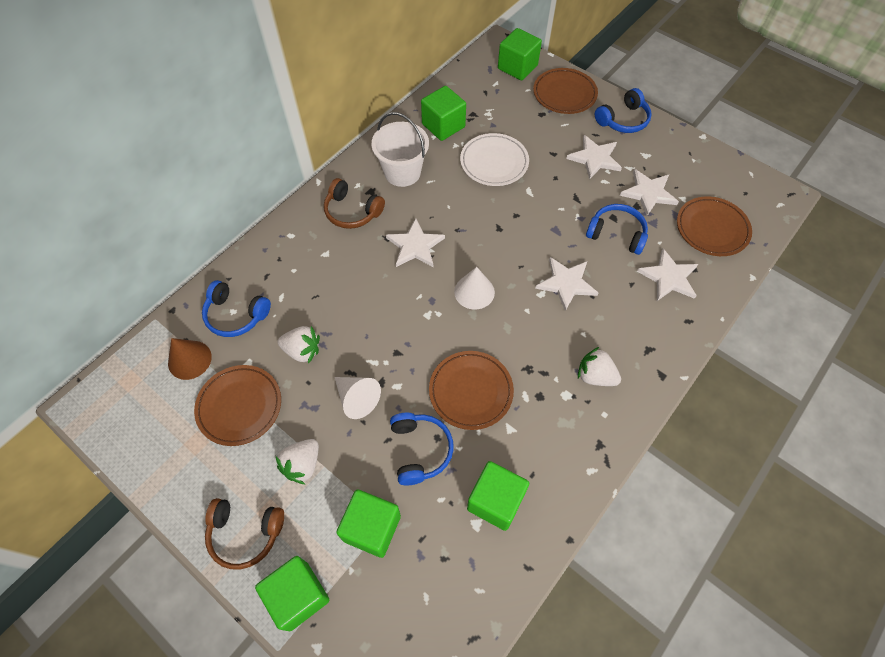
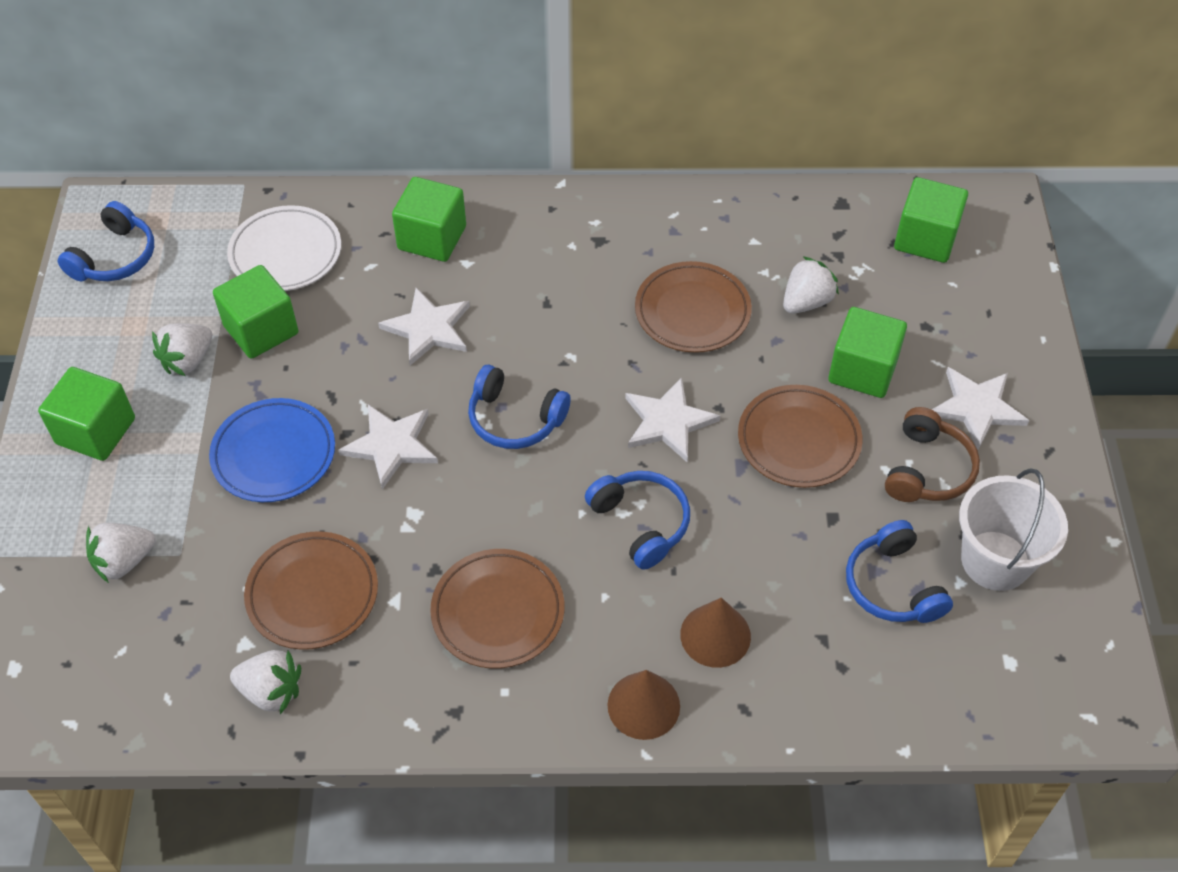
blue plate: 0 -> 1
brown cone: 1 -> 2
brown headphones: 2 -> 1
white cone: 2 -> 0
white star: 5 -> 4
white strawberry: 3 -> 4

